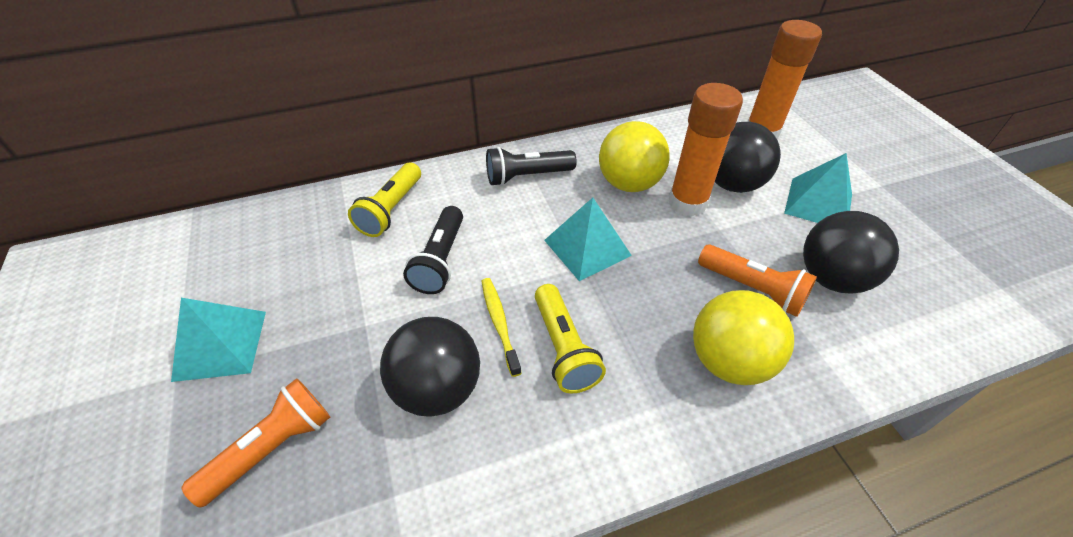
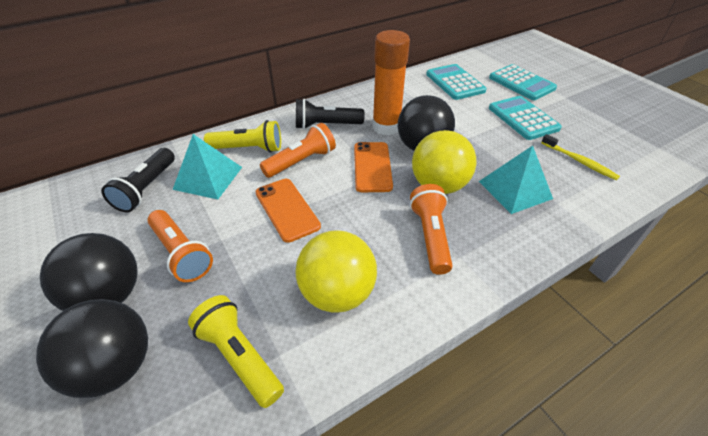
orange flashlight: 2 -> 3
orange glue stick: 2 -> 1
orange phone: 0 -> 2
turquoise calculator: 0 -> 3
turquoise pyramid: 3 -> 2

